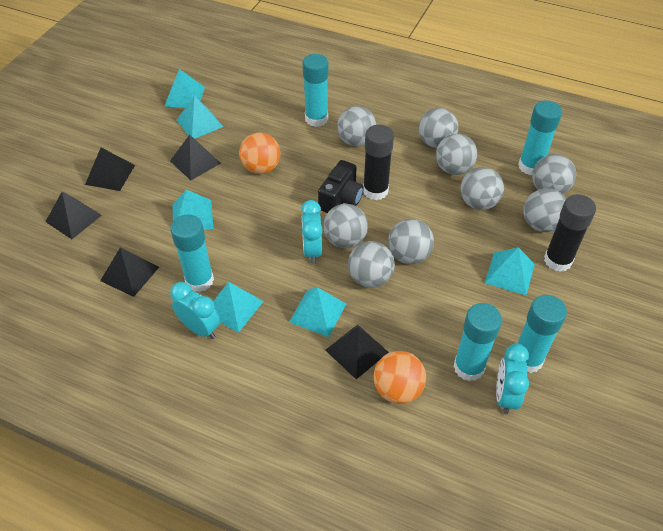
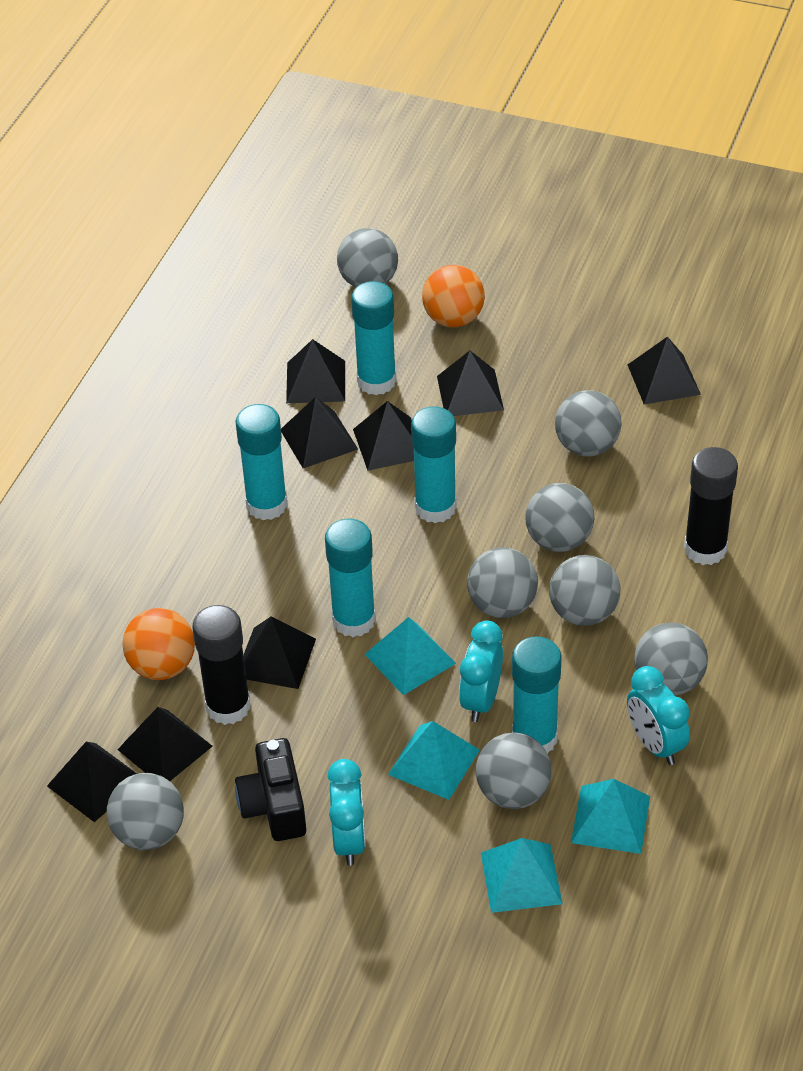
black pyramid: 5 -> 8
grey ball: 9 -> 8
turquoise pyramid: 6 -> 4

